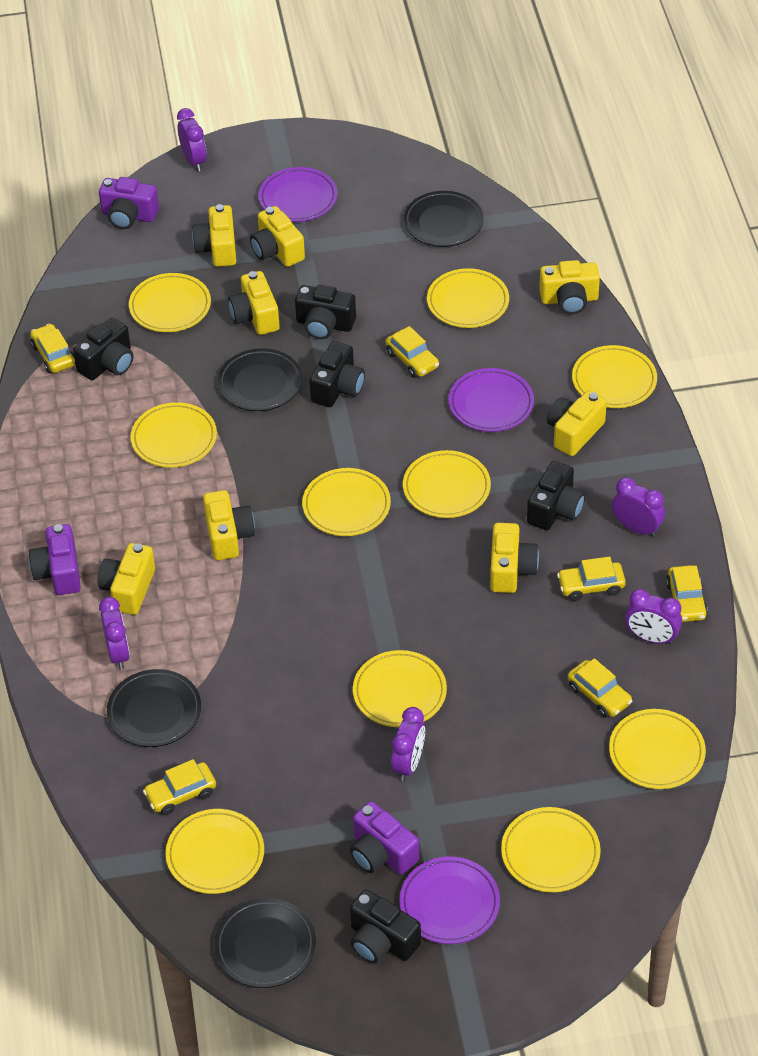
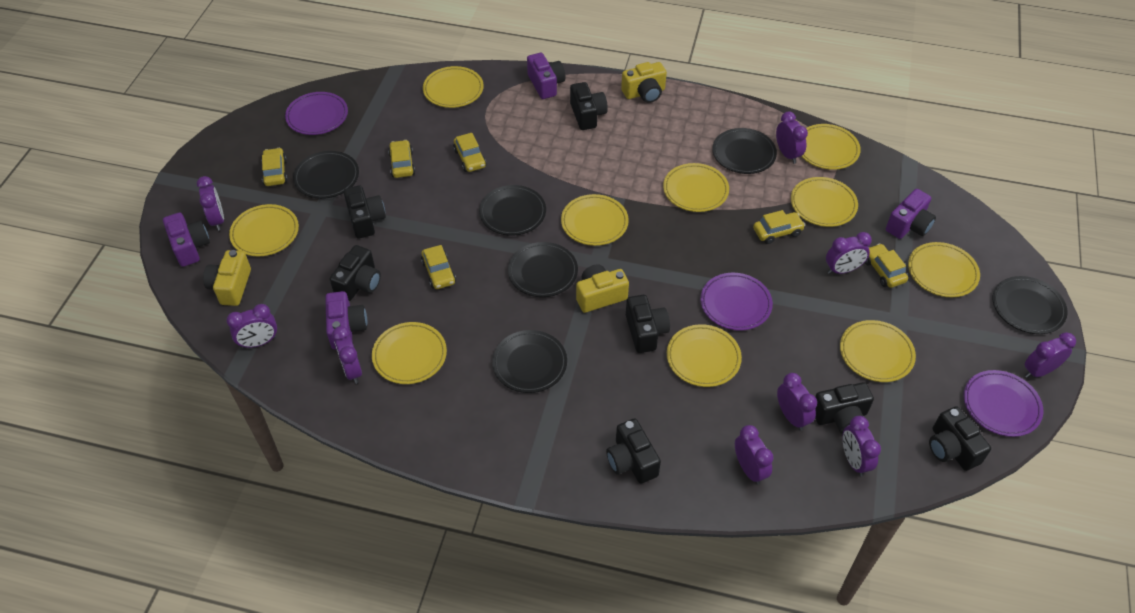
black camera: 5 -> 7
black plate: 4 -> 6
purple camera: 3 -> 4
purple clock: 5 -> 9
yellow camera: 8 -> 3

